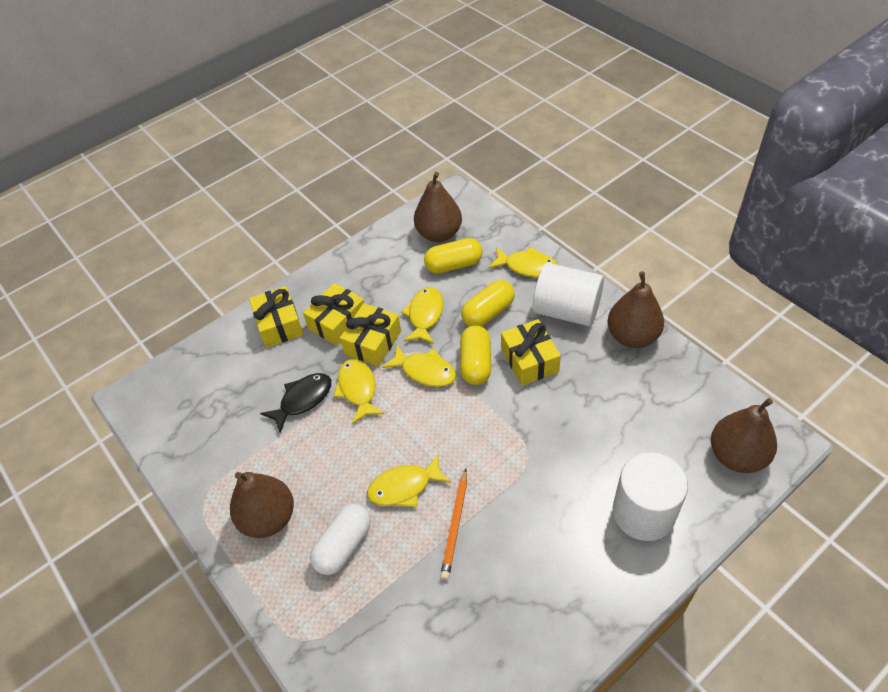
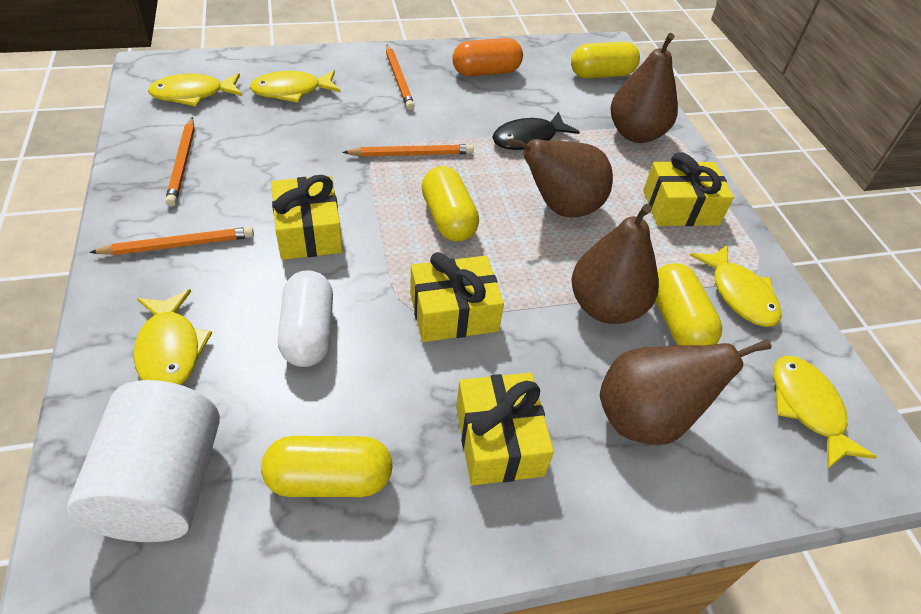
orange capsule: 0 -> 1
orange pencil: 1 -> 4
white cylinder: 2 -> 1
yellow capsule: 3 -> 4

